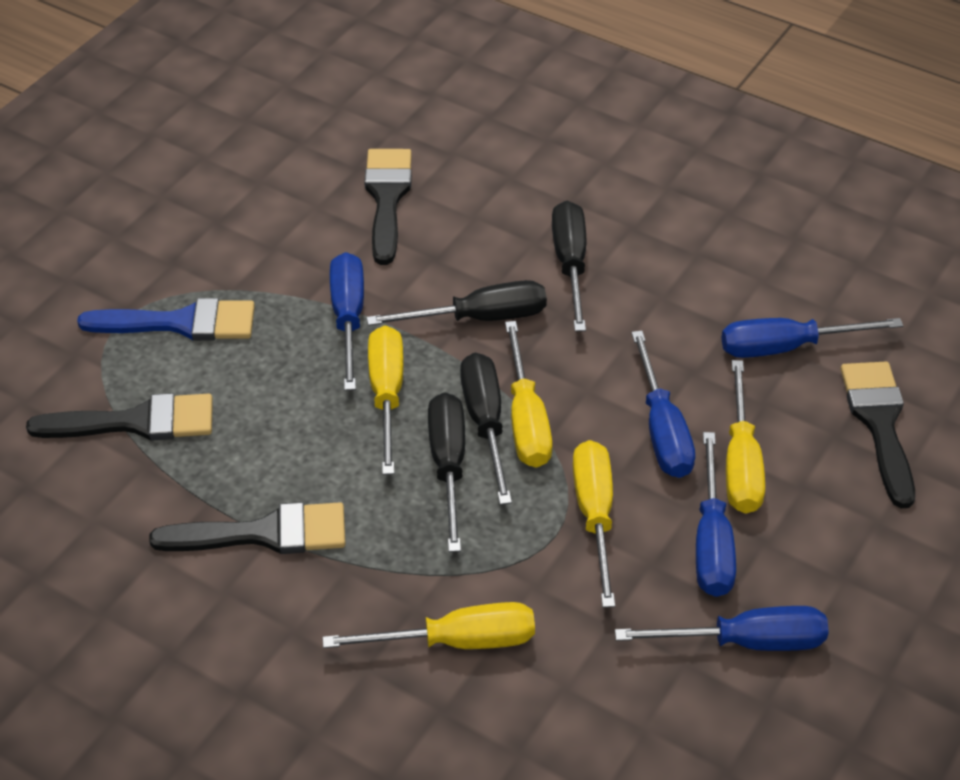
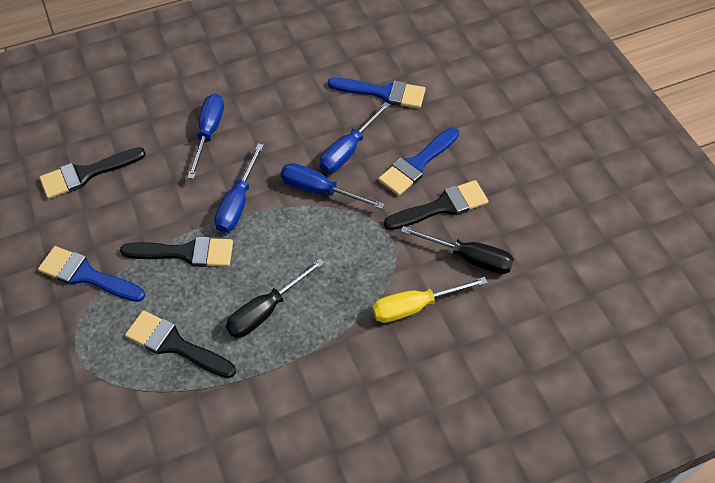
black screwdriver: 4 -> 2
blue brush: 1 -> 3
blue screwdriver: 5 -> 4
yellow screwdriver: 5 -> 1

